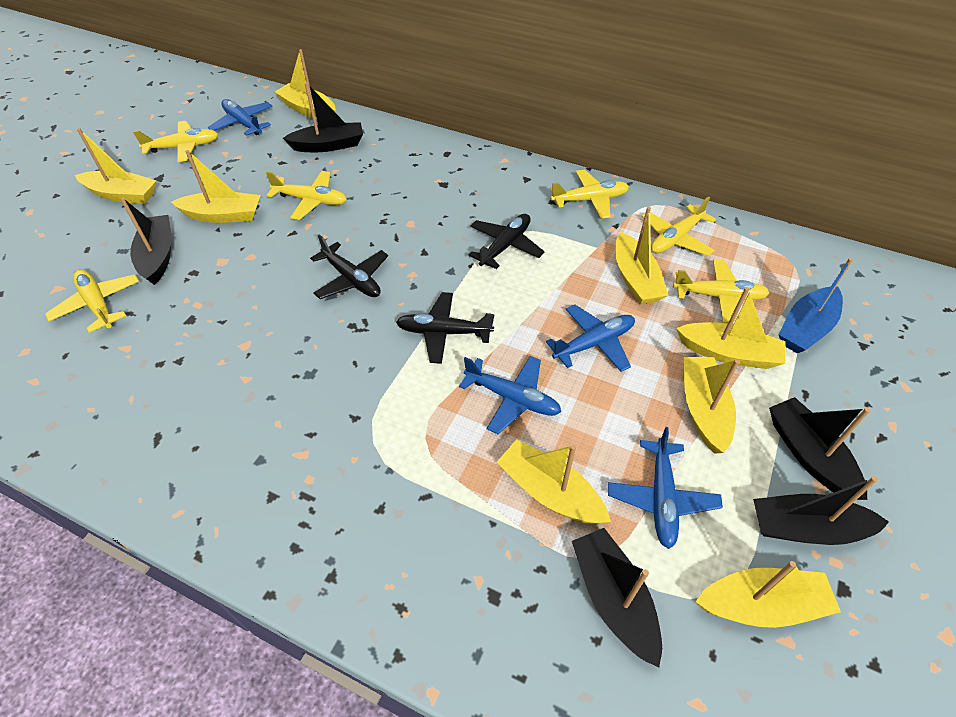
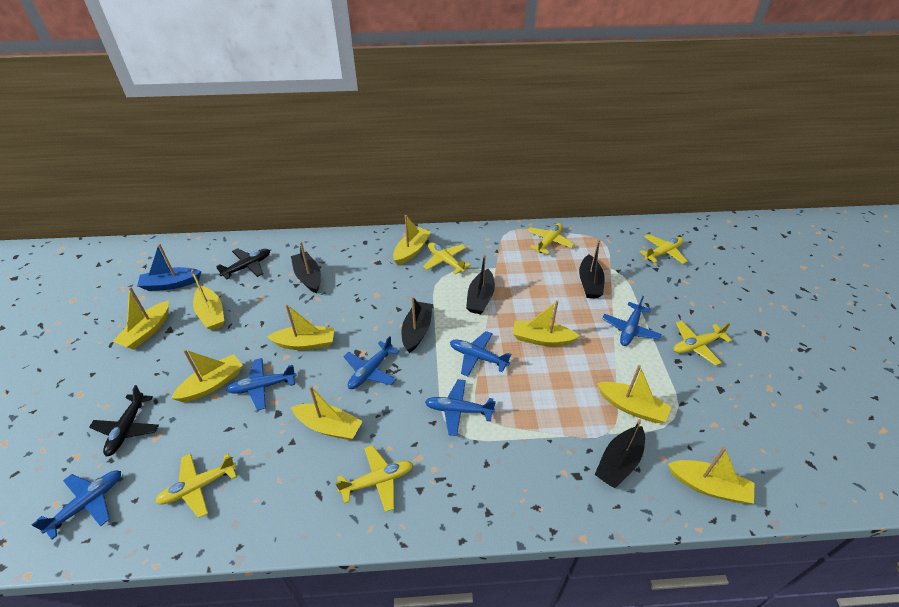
black plane: 3 -> 2
blue plane: 4 -> 6
yellow boat: 8 -> 9

